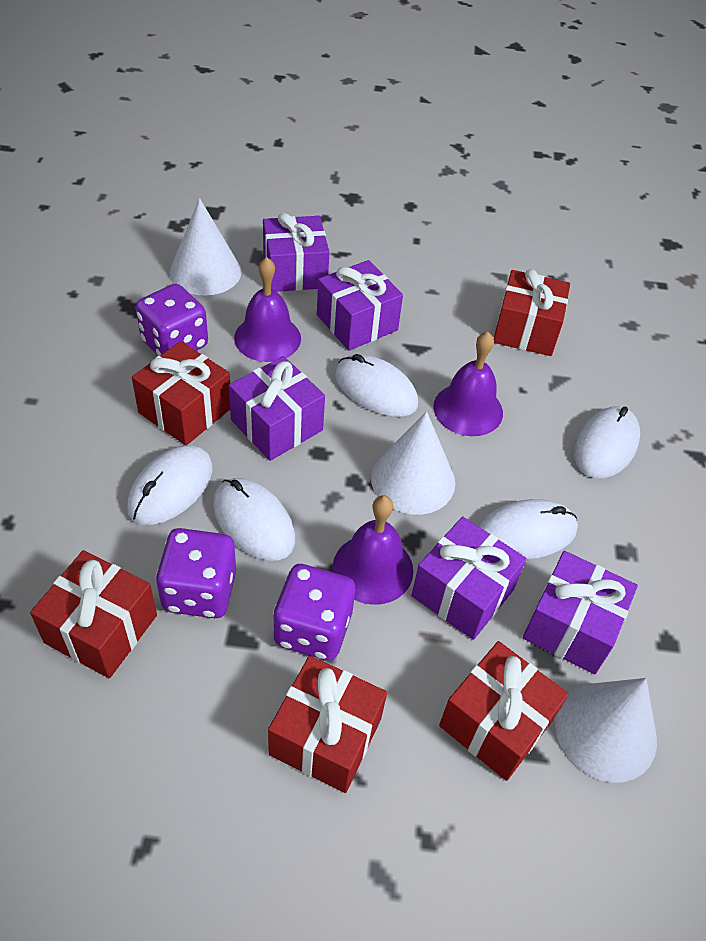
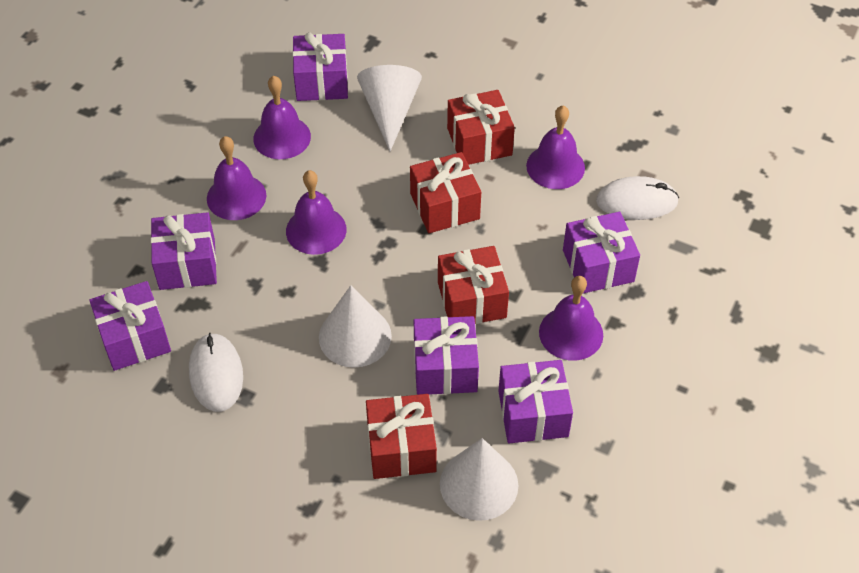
purple bell: 3 -> 5
purple dice: 3 -> 0
purple gift: 5 -> 6
red gift: 5 -> 4
white mouse: 5 -> 2

